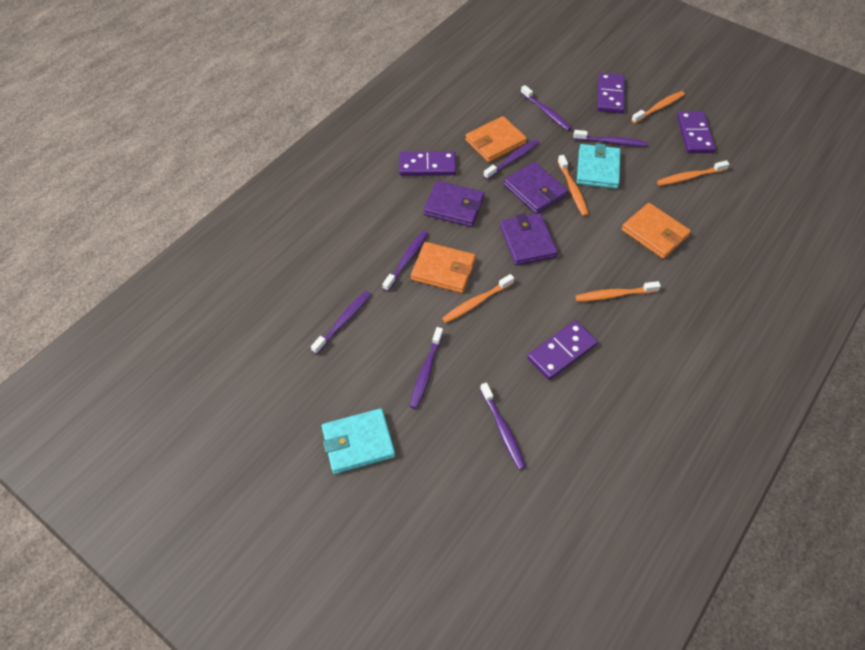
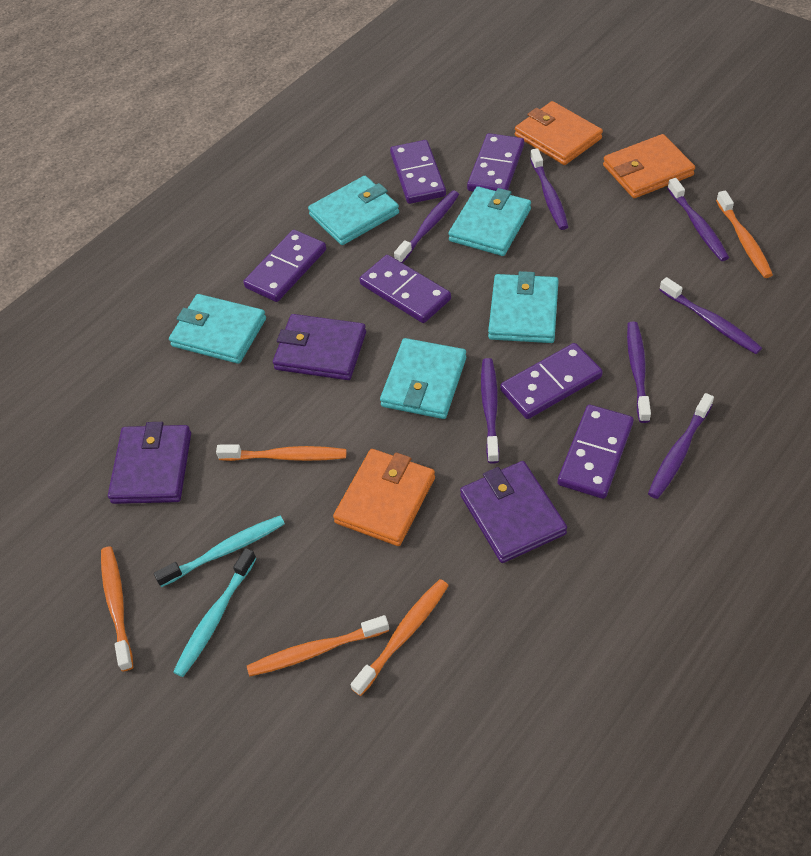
purple domino: 4 -> 6
turquoise toothbrush: 0 -> 2
turquoise wallet: 2 -> 5

